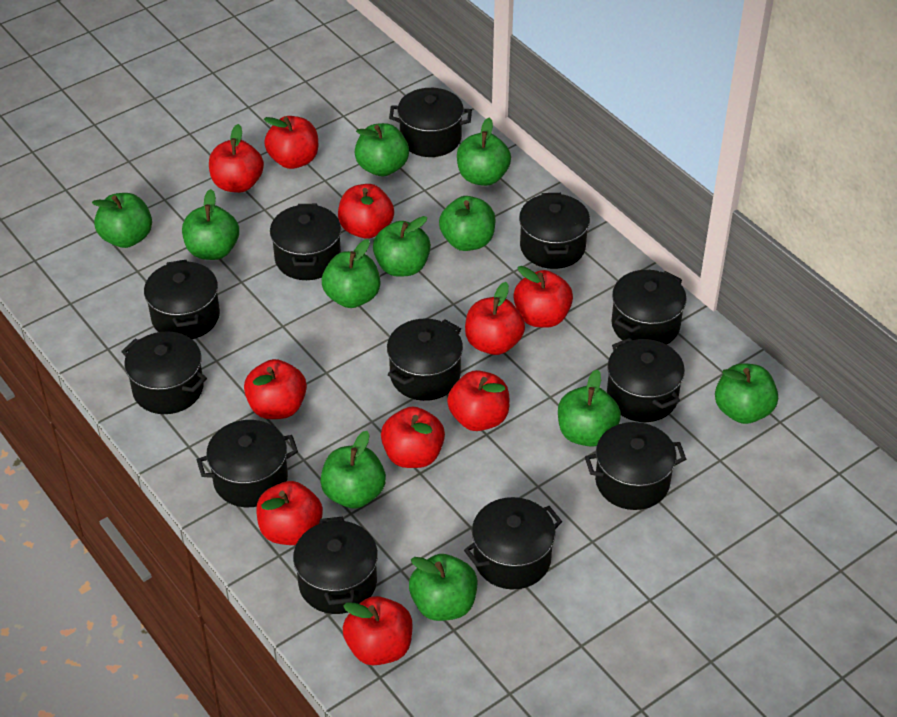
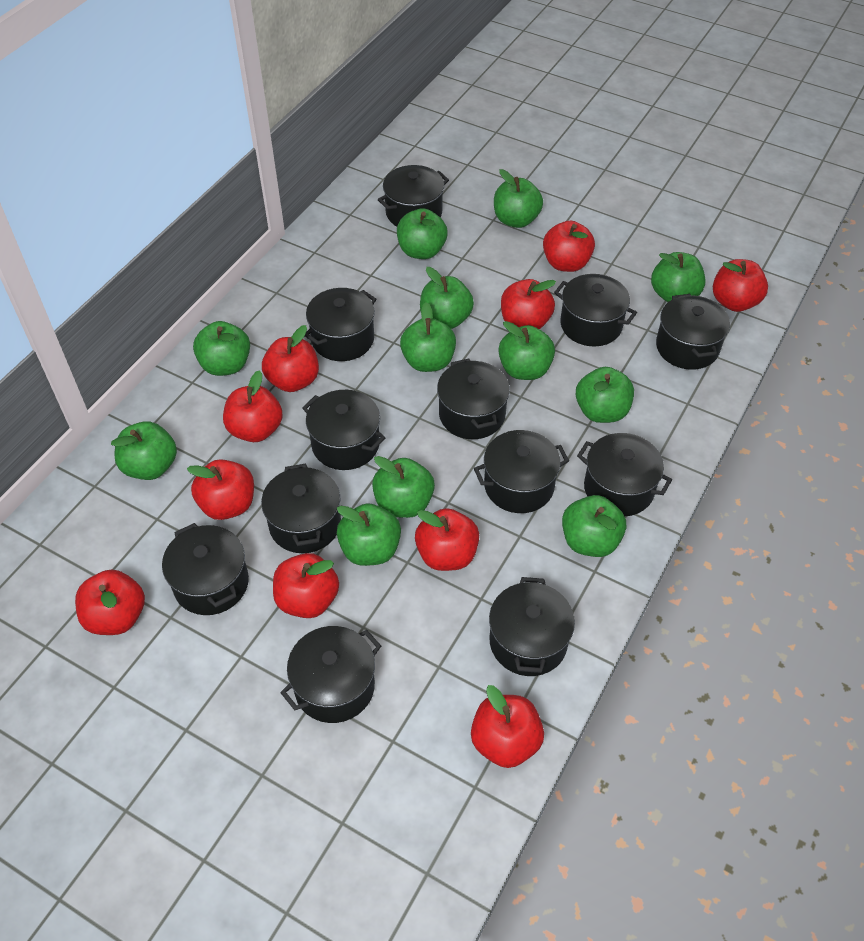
green apple: 11 -> 12

